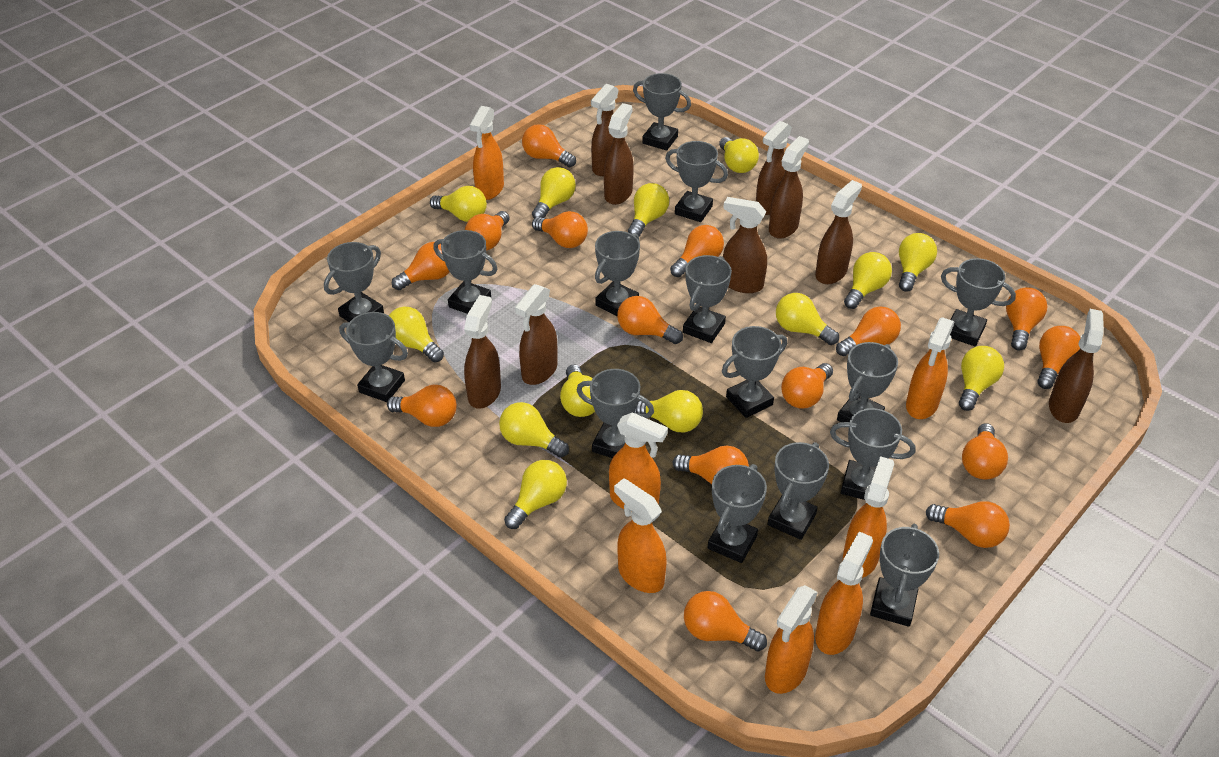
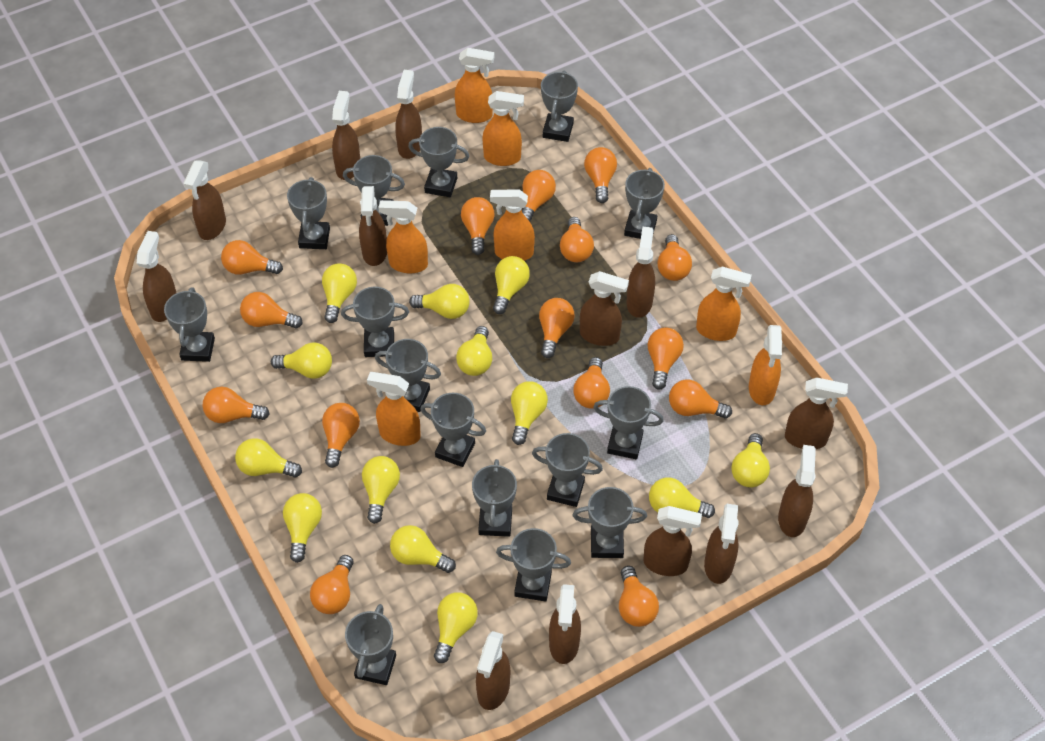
brown spray bottle: 9 -> 13

